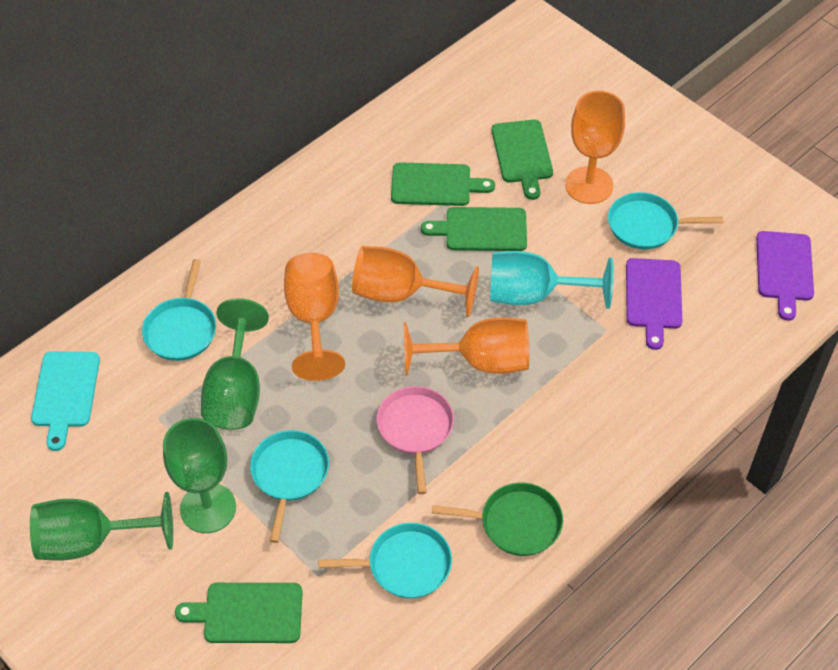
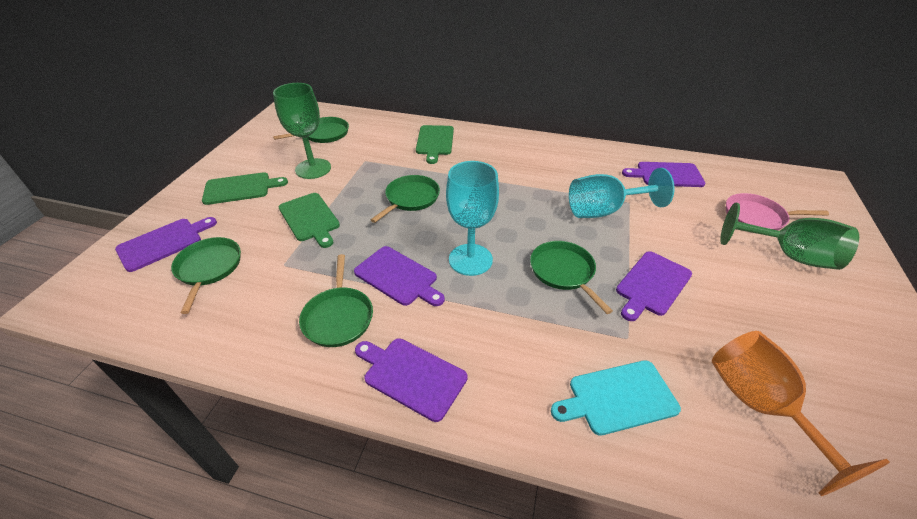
green cutting board: 4 -> 3
green goblet: 3 -> 2
green pan: 1 -> 5
orange goblet: 4 -> 1
purple cutting board: 2 -> 5
turquoise goblet: 1 -> 2
turquoise pan: 4 -> 0

